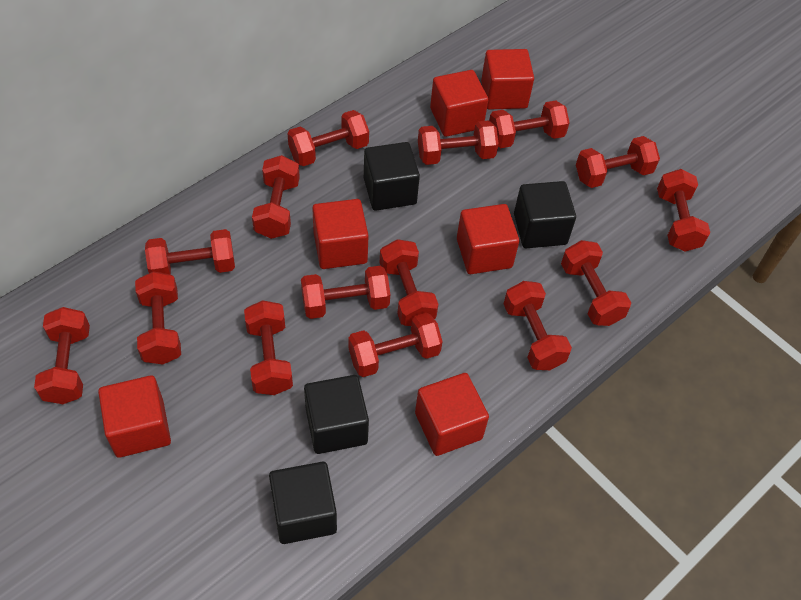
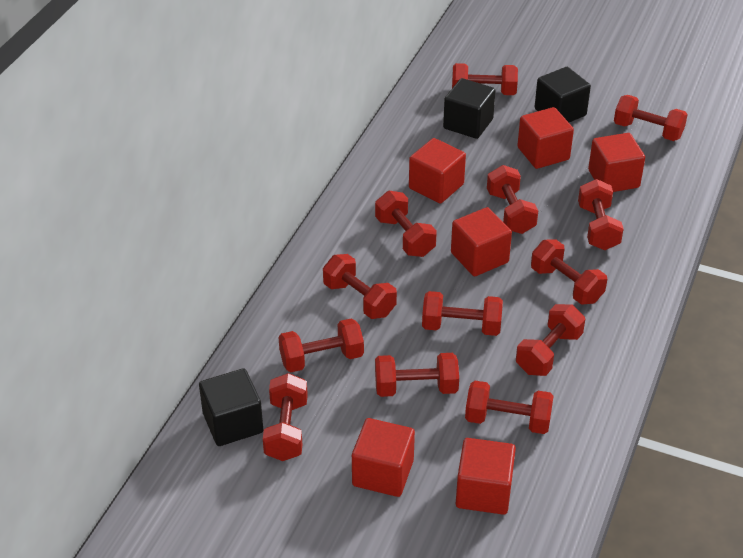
black cube: 4 -> 3
red dumbbell: 15 -> 13

